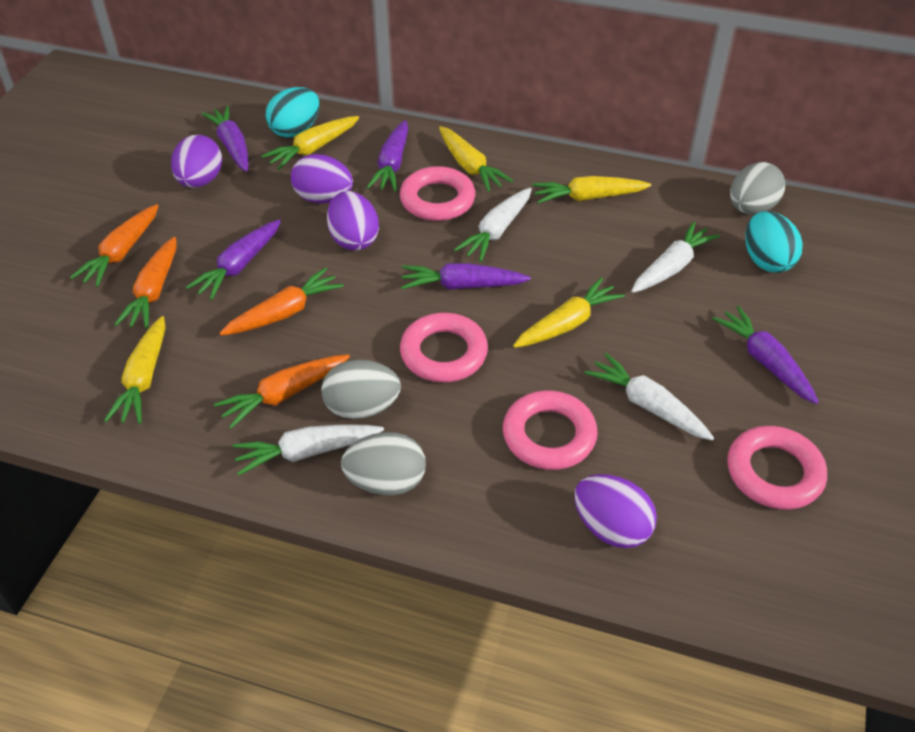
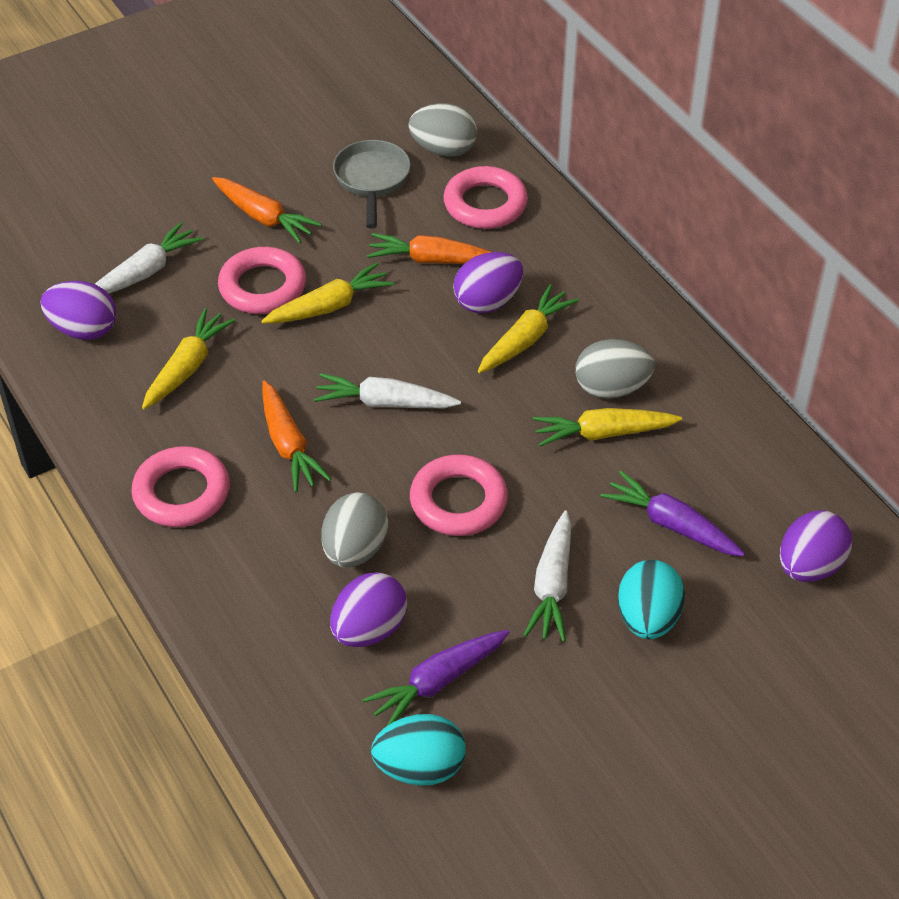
grey pan: 0 -> 1
orange carrot: 4 -> 3
purple carrot: 5 -> 2
white carrot: 4 -> 3
yellow carrot: 5 -> 4

